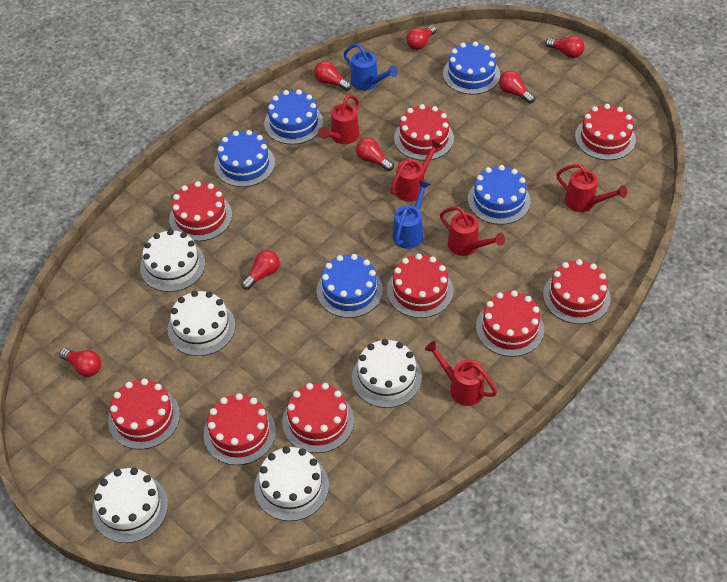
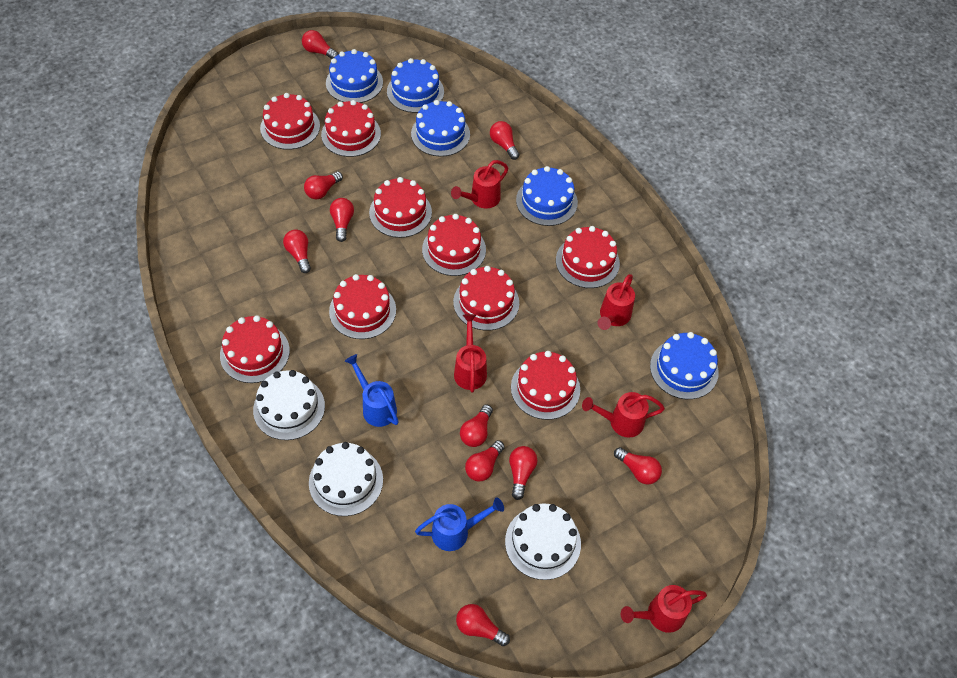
red light bulb: 7 -> 10
white cake: 5 -> 3

